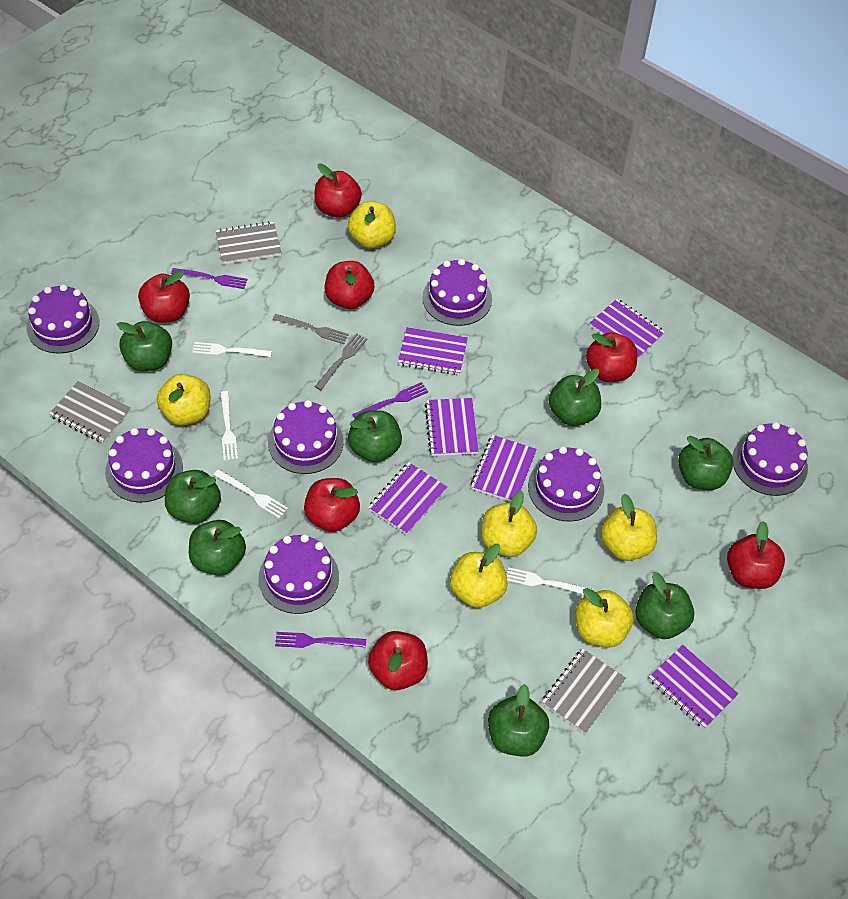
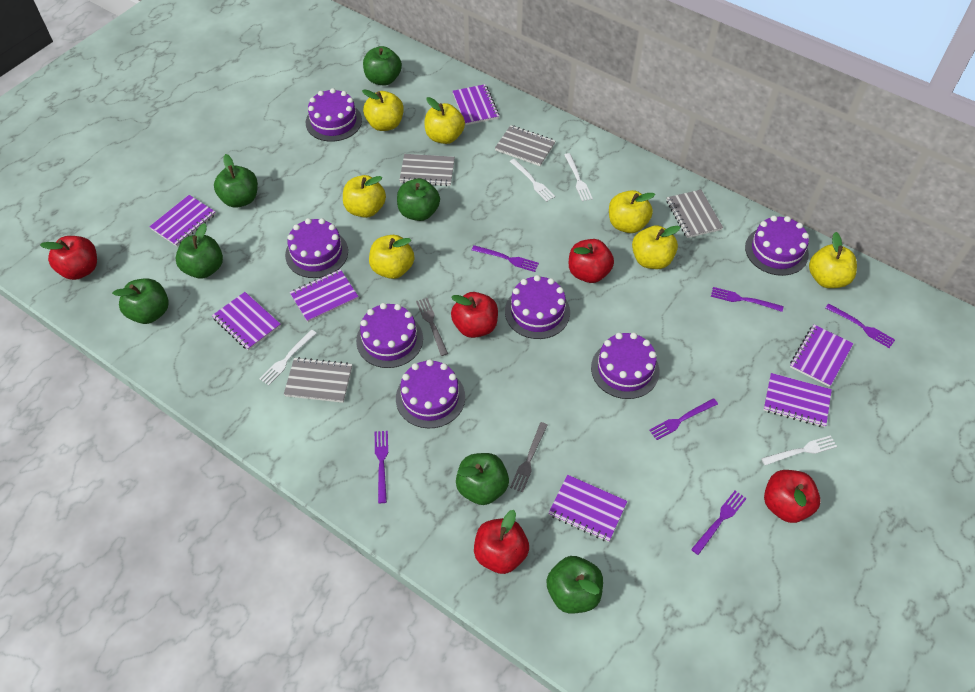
green apple: 8 -> 7
grey notebook: 3 -> 4
purple fork: 3 -> 6
purple notebook: 6 -> 7
red apple: 7 -> 5
yellow apple: 6 -> 7

